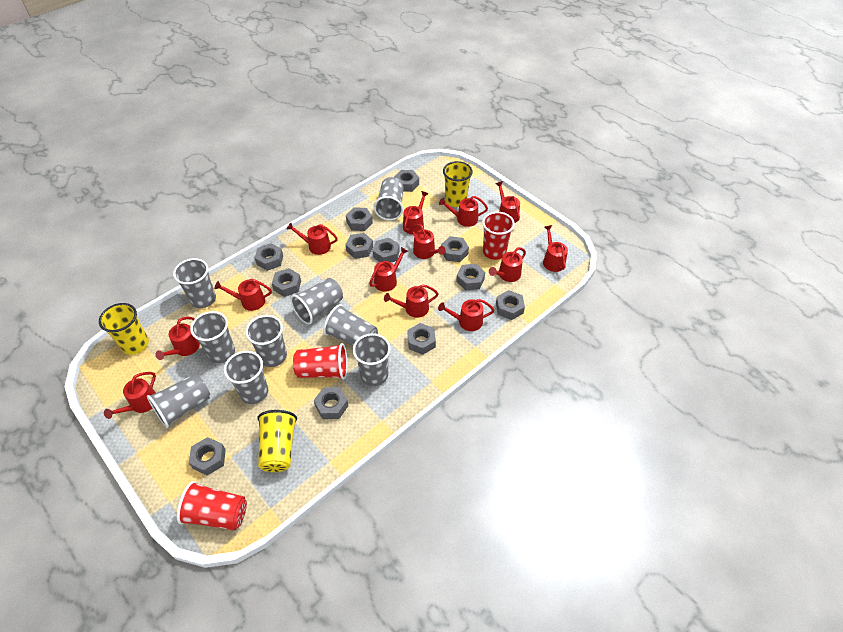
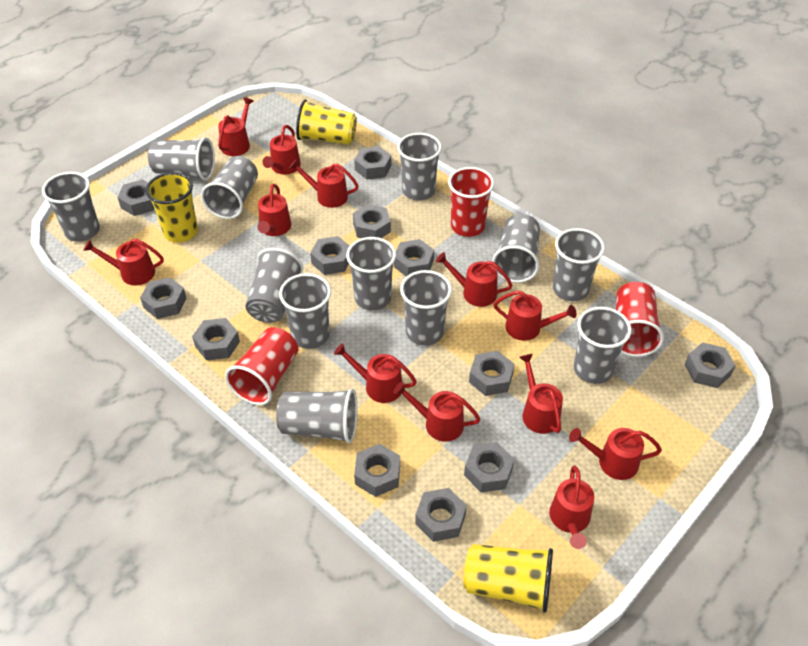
grey cup: 9 -> 12
red watering can: 13 -> 12

